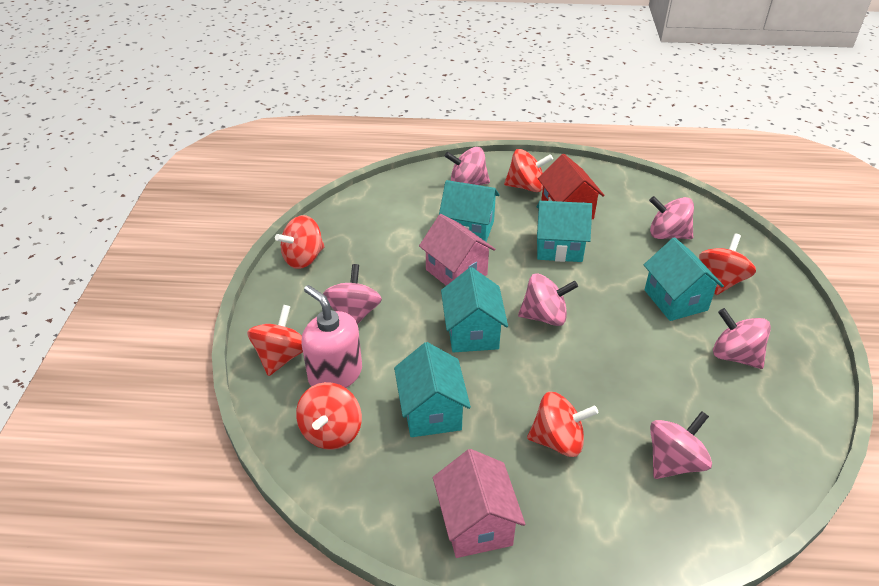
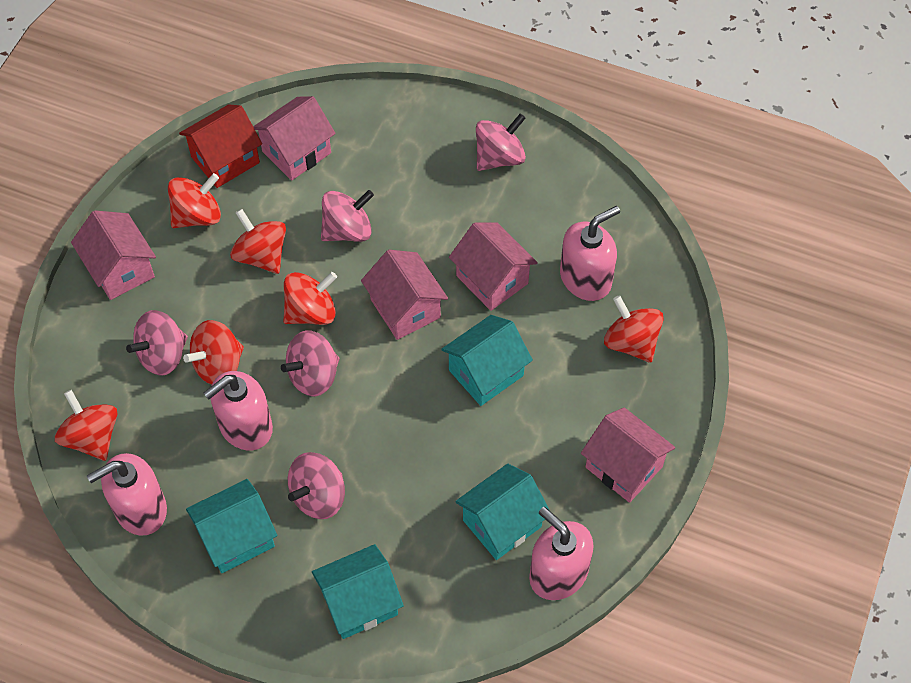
pink house: 2 -> 5
pink soap dispenser: 1 -> 4
pink spinning top: 6 -> 5
turquoise house: 5 -> 4

